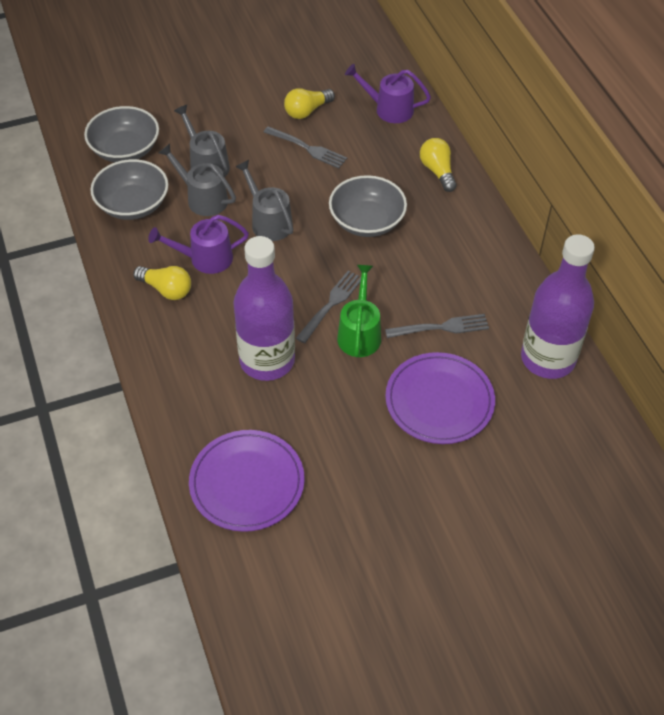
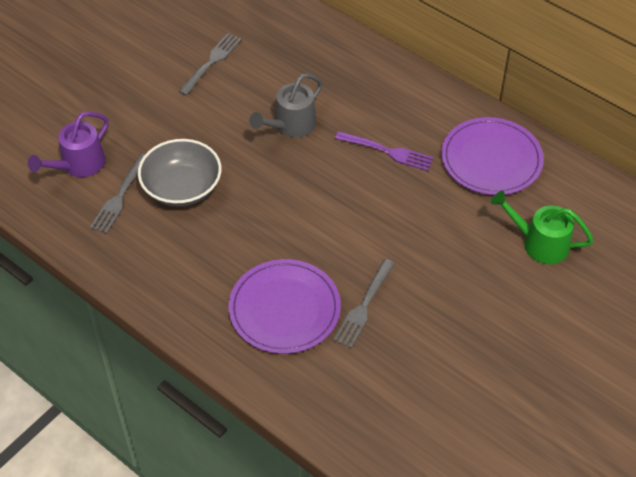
grey bowl: 3 -> 1
grey watering can: 3 -> 1
purple bottle: 2 -> 0
purple fork: 0 -> 1
purple watering can: 2 -> 1
yellow light bulb: 3 -> 0

